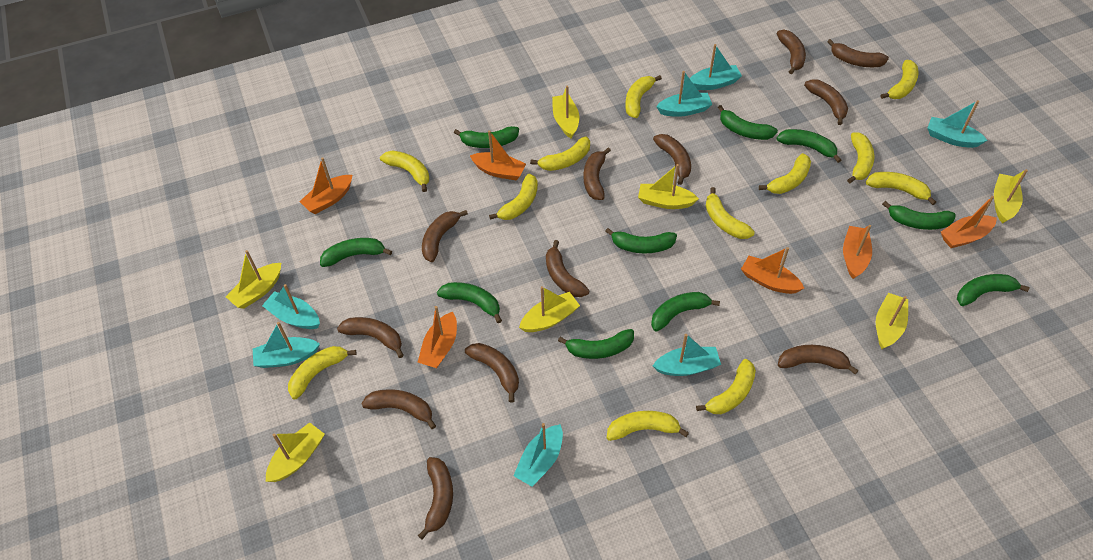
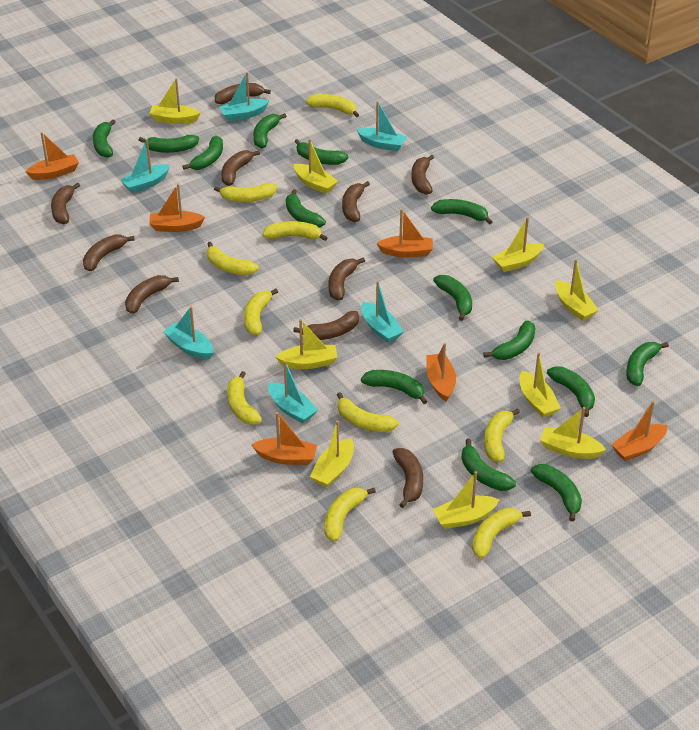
brown banana: 12 -> 10
green banana: 10 -> 14
turquoise boat: 7 -> 6
yellow banana: 12 -> 10
yellow boat: 7 -> 9

